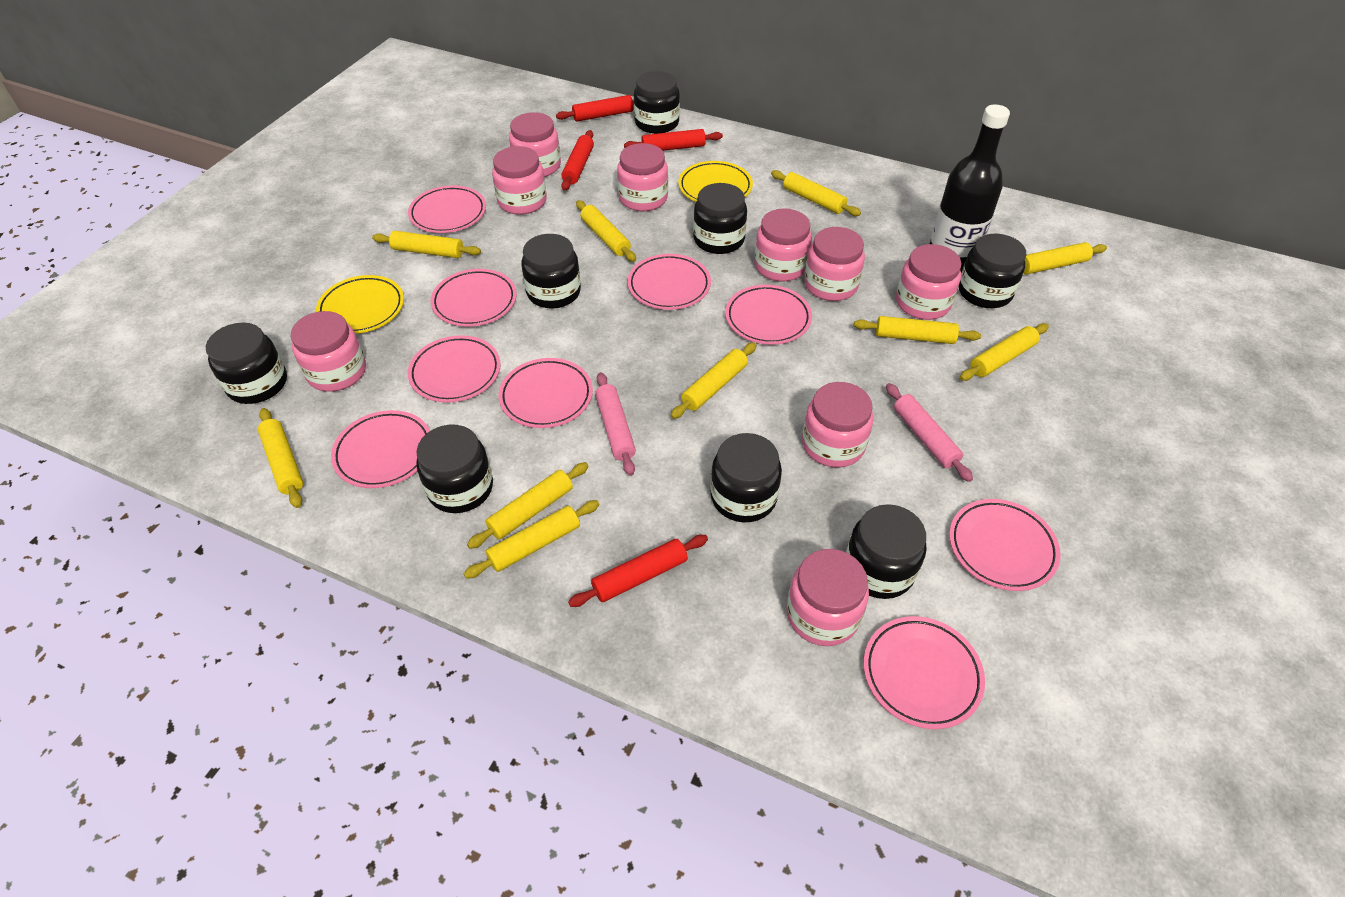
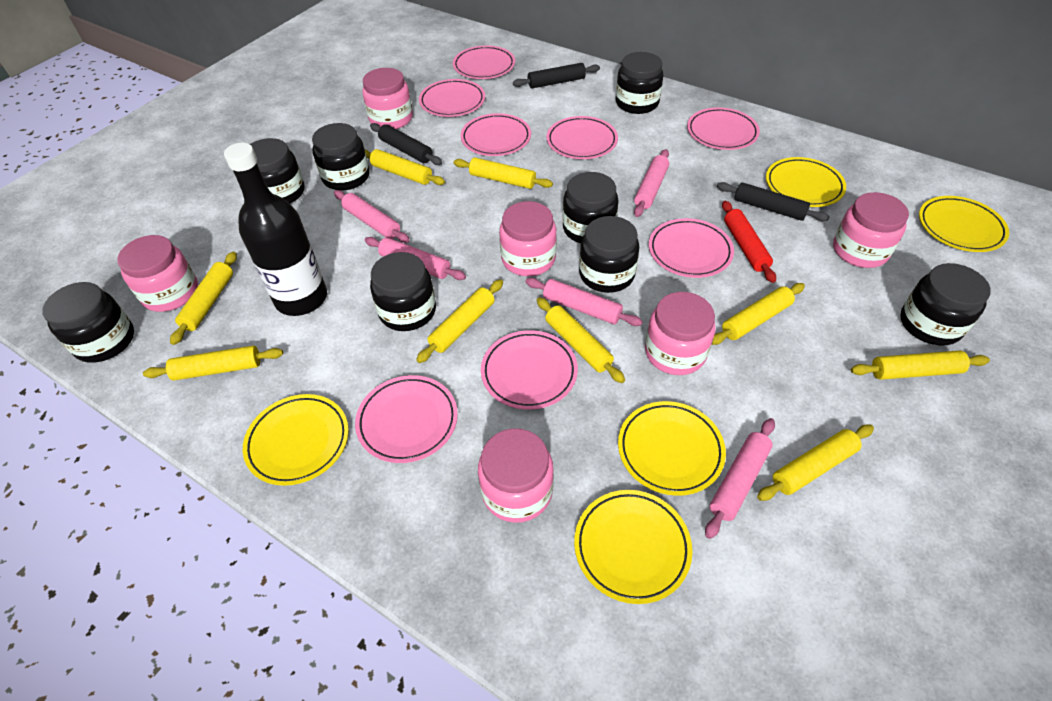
black rolling pin: 0 -> 3
pink jar: 9 -> 6
pink plate: 9 -> 8
pink rolling pin: 2 -> 5
red rolling pin: 4 -> 1
yellow plate: 2 -> 5
yellow rolling pin: 10 -> 9

